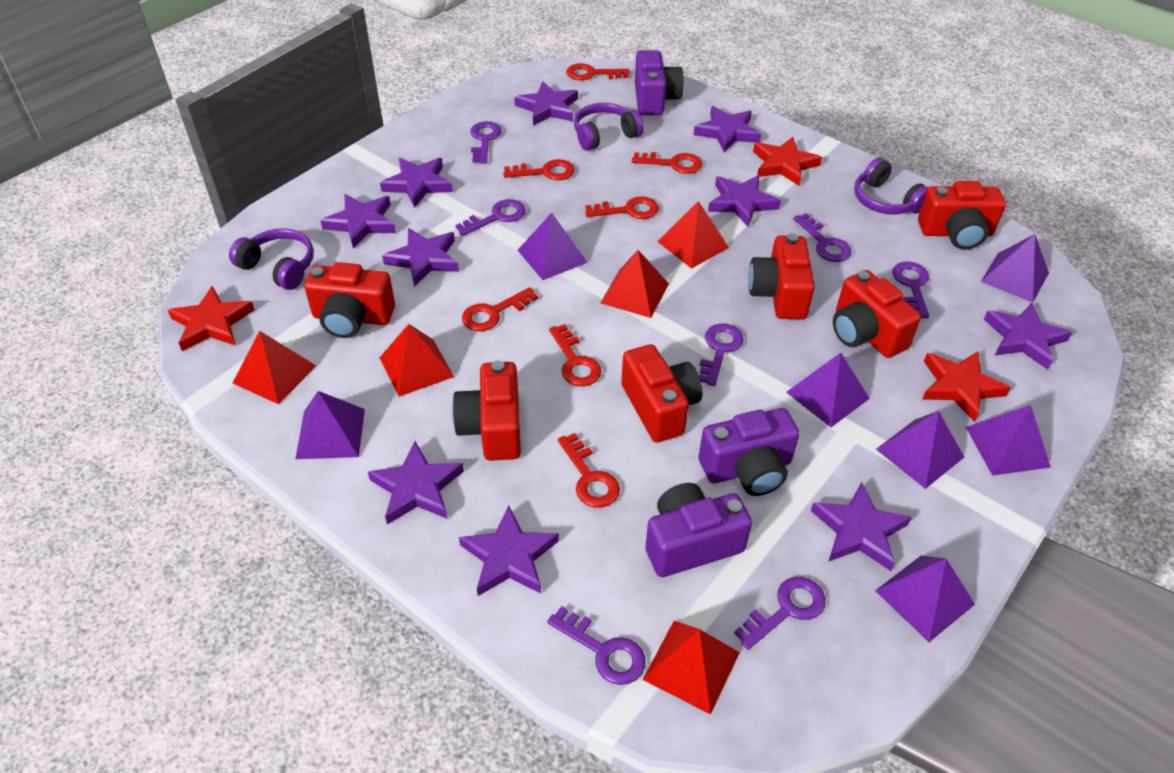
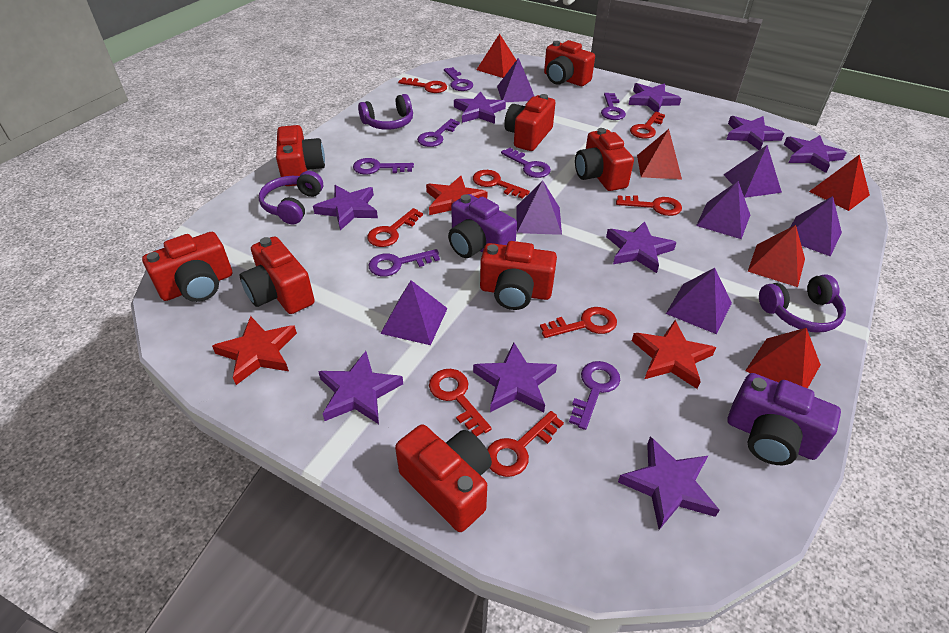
purple camera: 3 -> 2
purple star: 10 -> 9
red camera: 6 -> 8
red key: 7 -> 8

